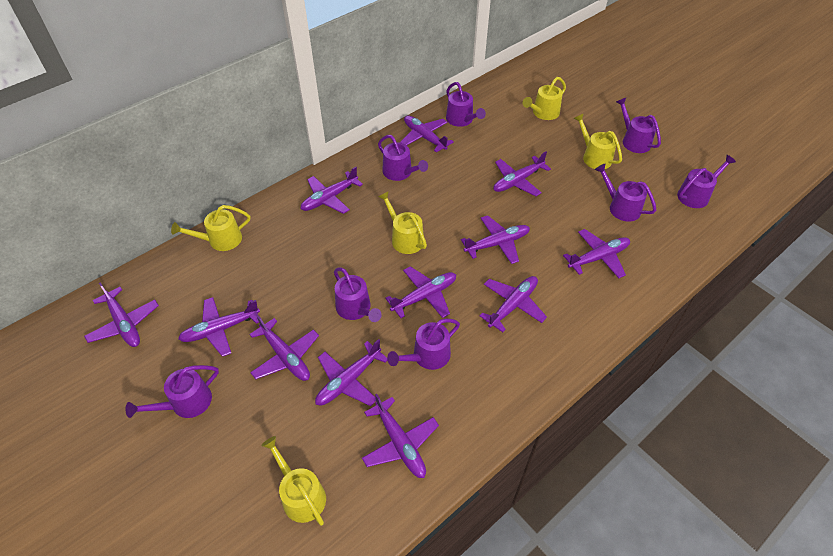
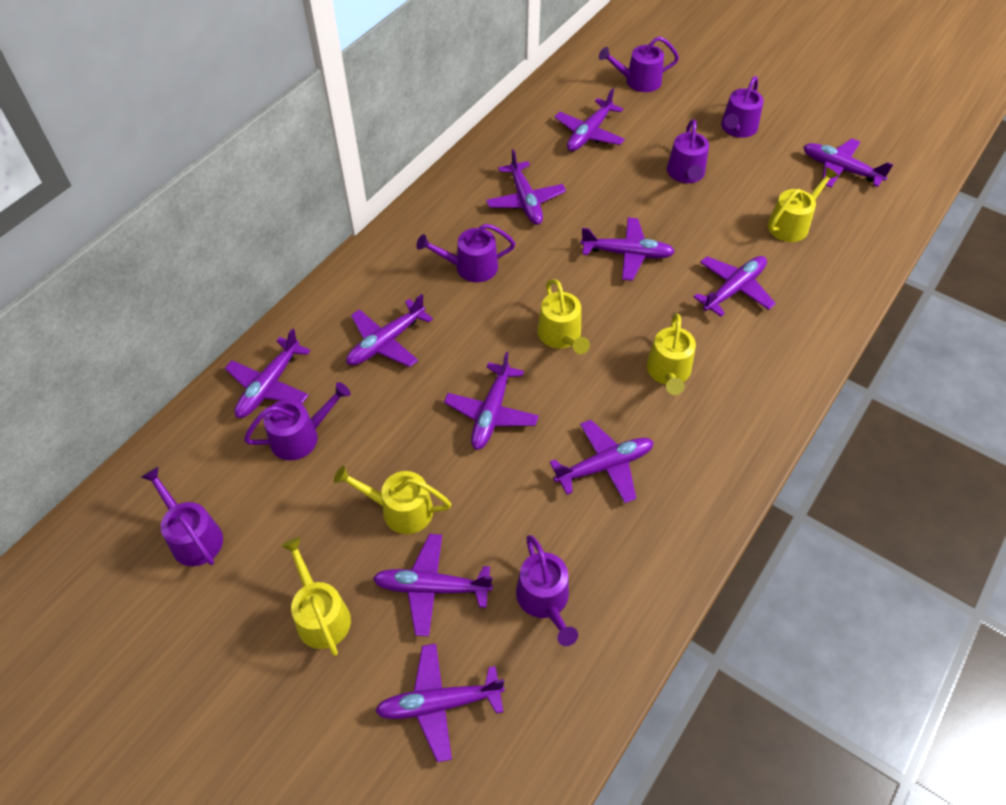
purple plane: 12 -> 11
purple watering can: 8 -> 7

